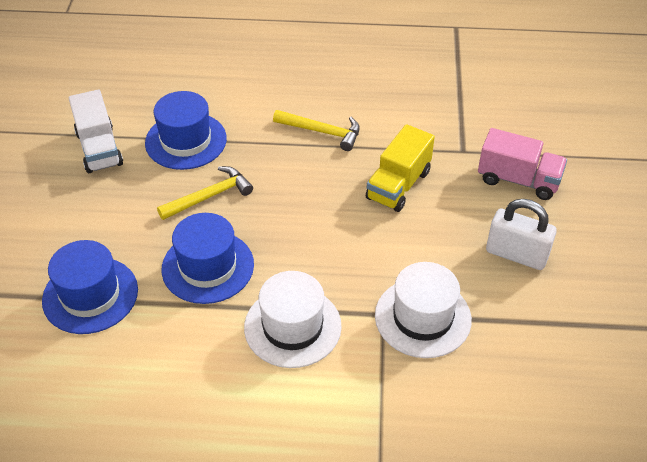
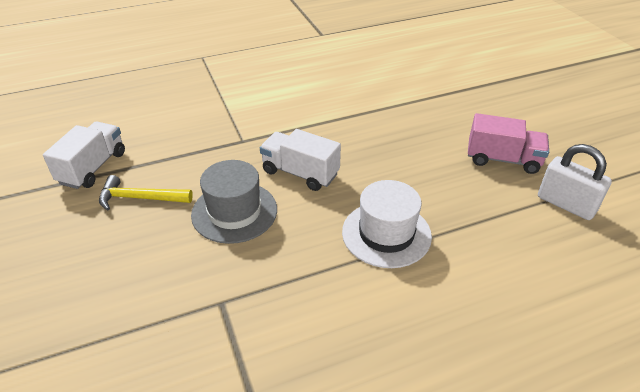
blue hat: 3 -> 0
grey hat: 0 -> 1
white hat: 2 -> 1
white truck: 1 -> 2
yellow hammer: 2 -> 1
yellow truck: 1 -> 0

